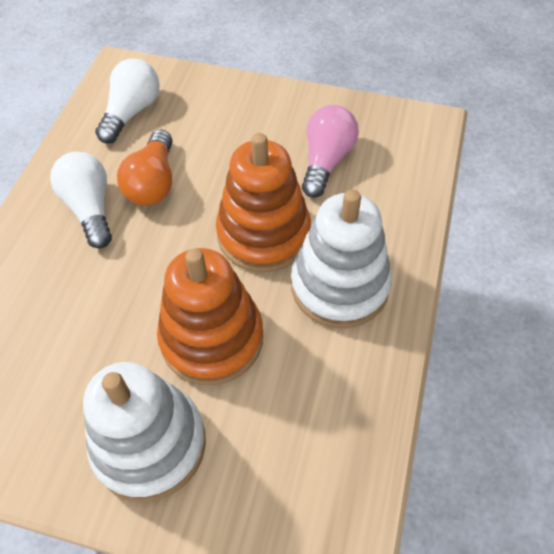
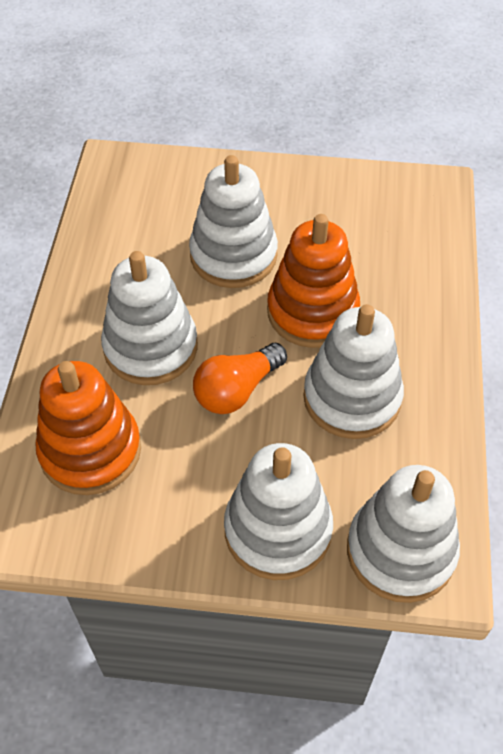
pink light bulb: 1 -> 0
white light bulb: 2 -> 0
white stacking toy: 2 -> 5

